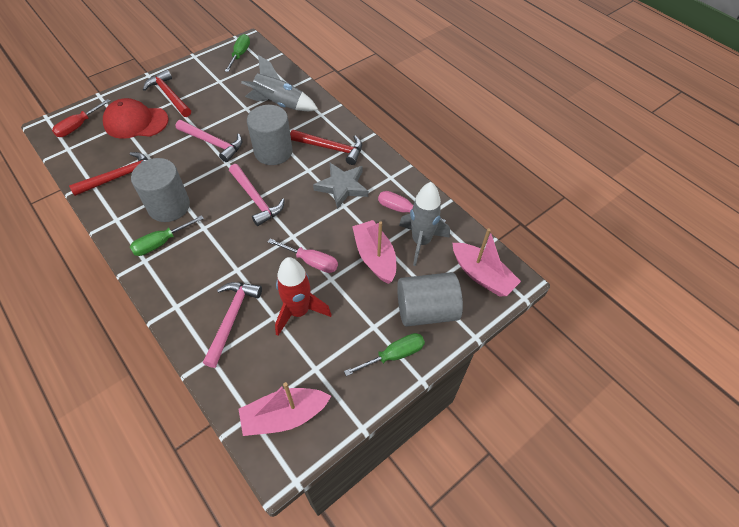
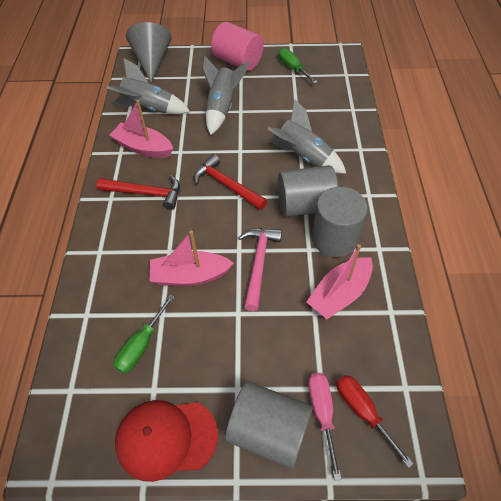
green screwdriver: 3 -> 2
grey cone: 0 -> 1
grey rocket: 2 -> 3
grey star: 1 -> 0
pink cylinder: 0 -> 1
pink hammer: 3 -> 1
pink screwdriver: 2 -> 1
red hammer: 3 -> 2
red rocket: 1 -> 0

